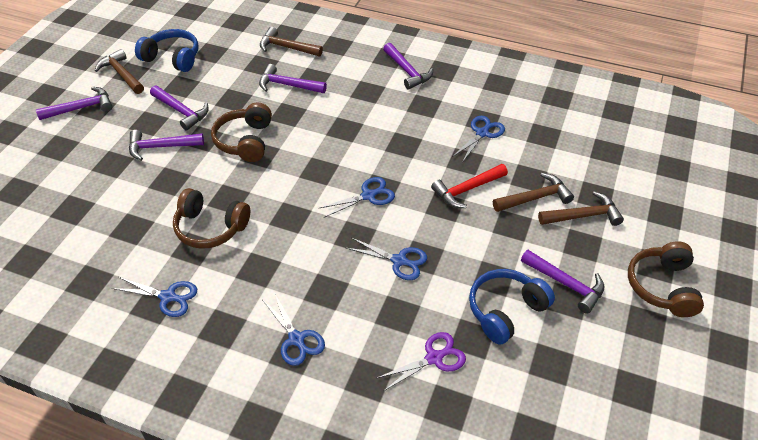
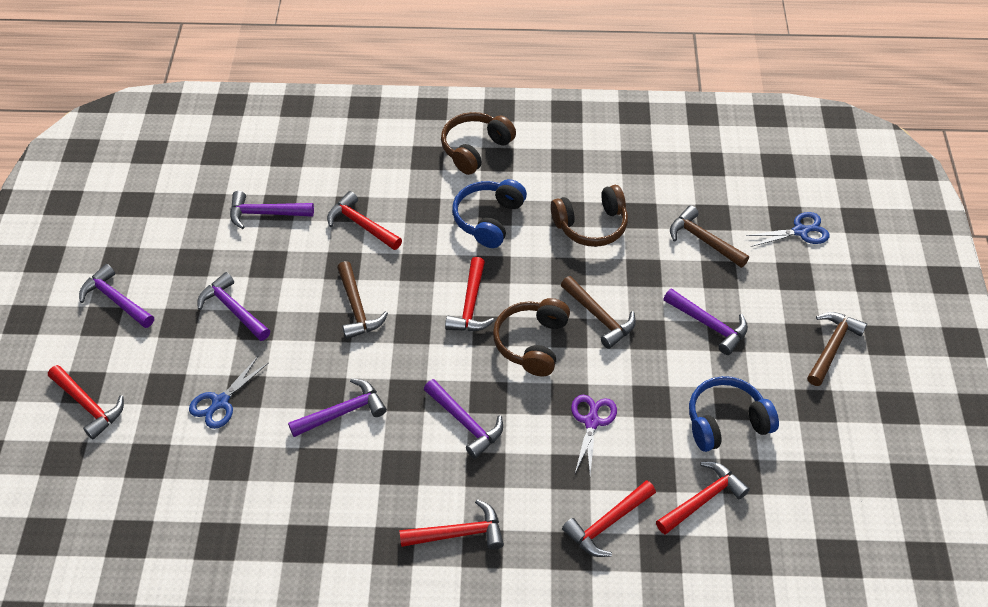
blue scissors: 5 -> 2
red hammer: 1 -> 6

